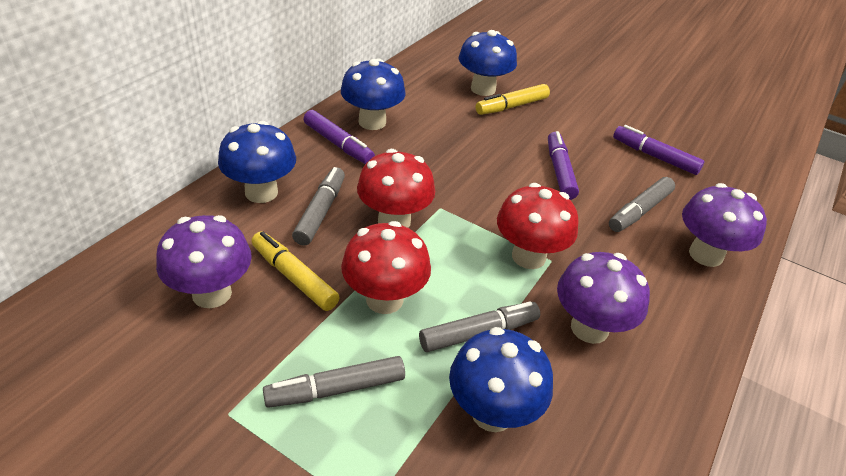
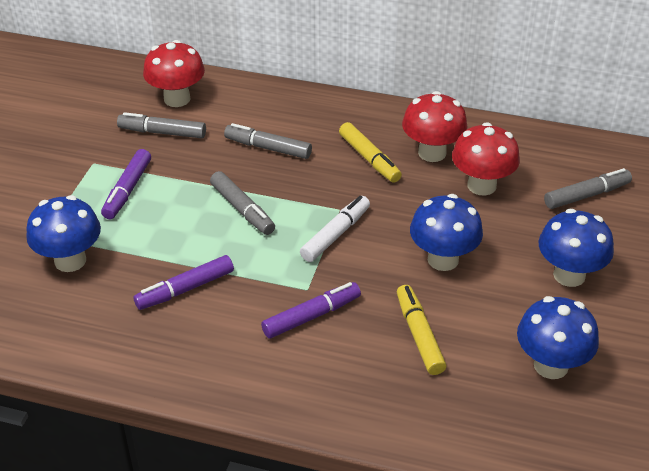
purple mushroom: 3 -> 0
white marker: 0 -> 1

